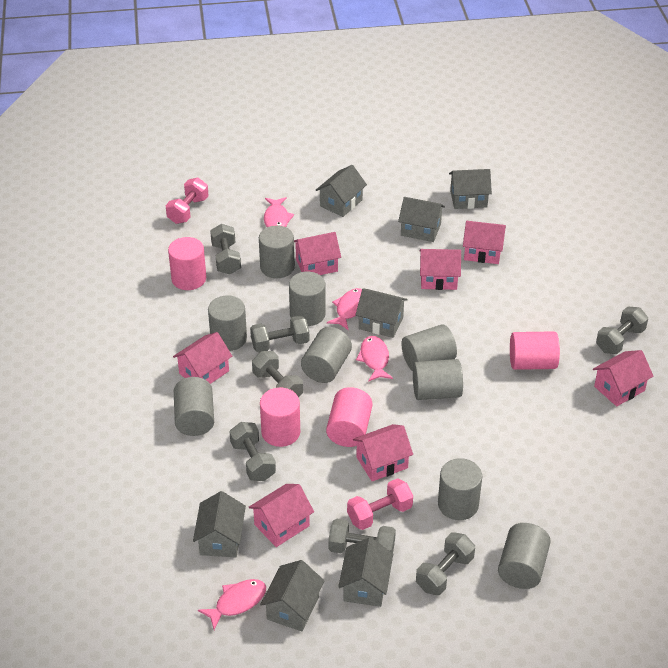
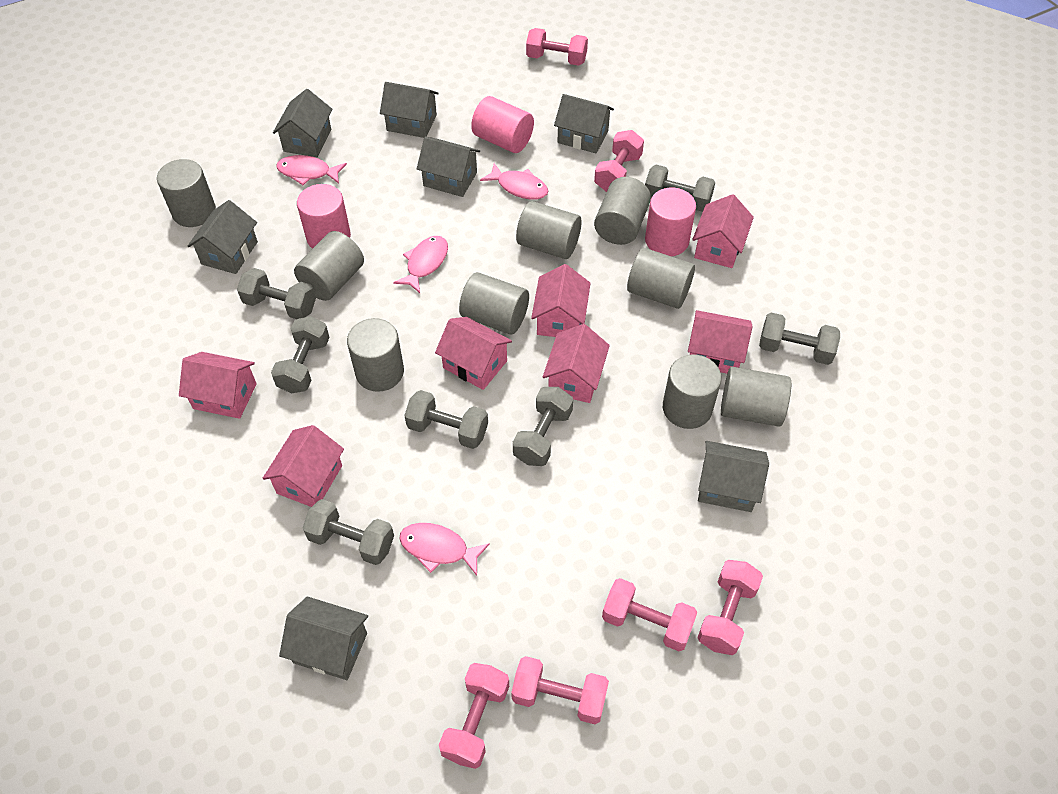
pink cylinder: 4 -> 3
pink dumbbell: 2 -> 6

